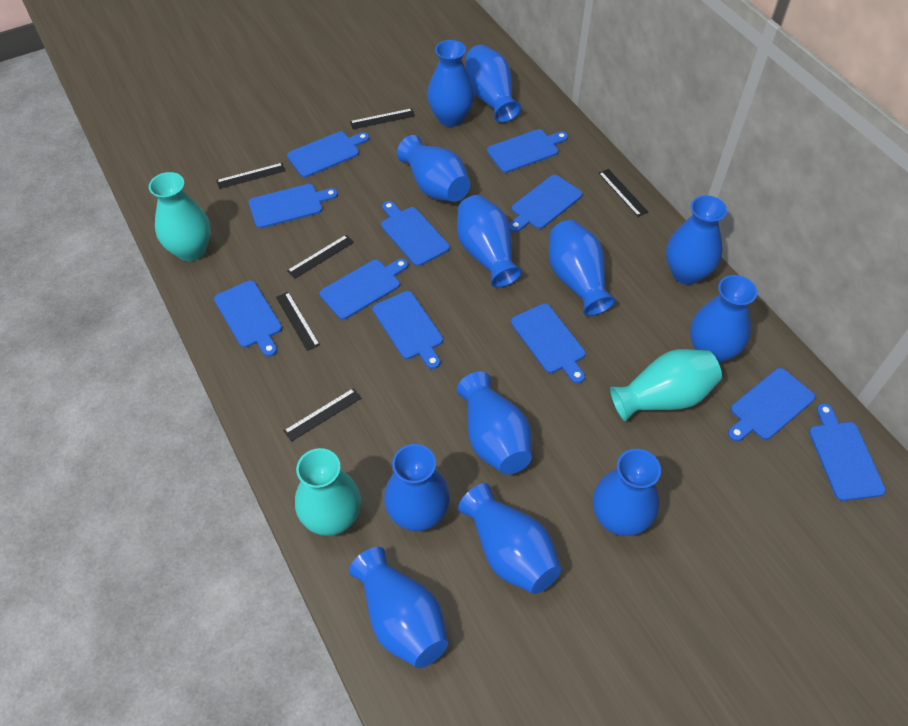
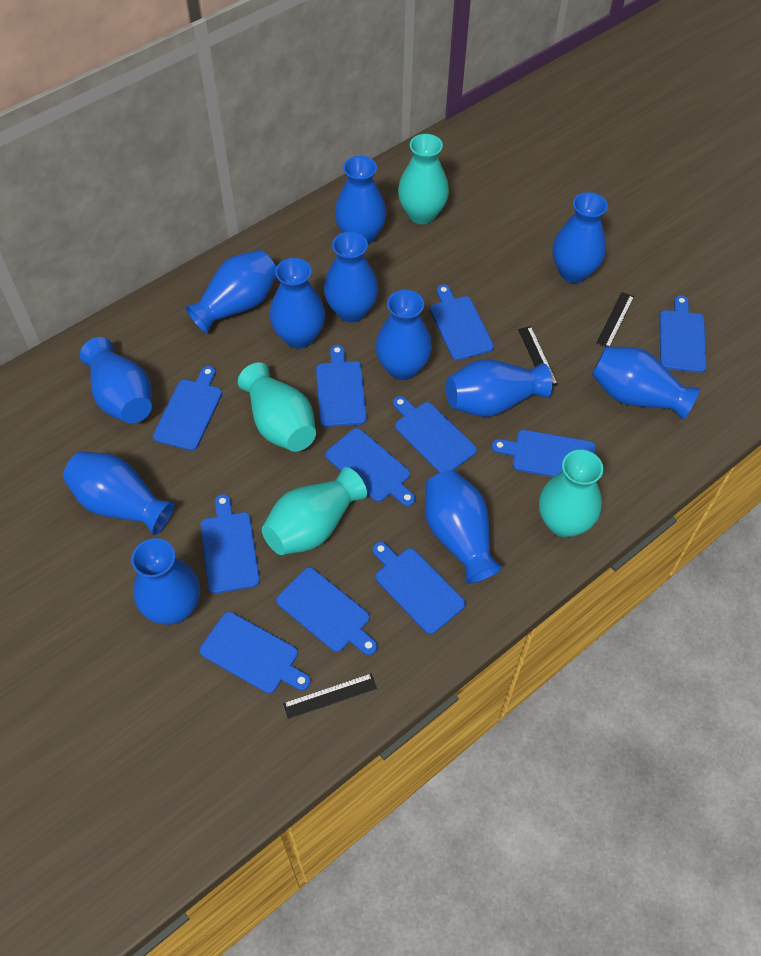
black ruler: 6 -> 3
turquoise vase: 3 -> 4

